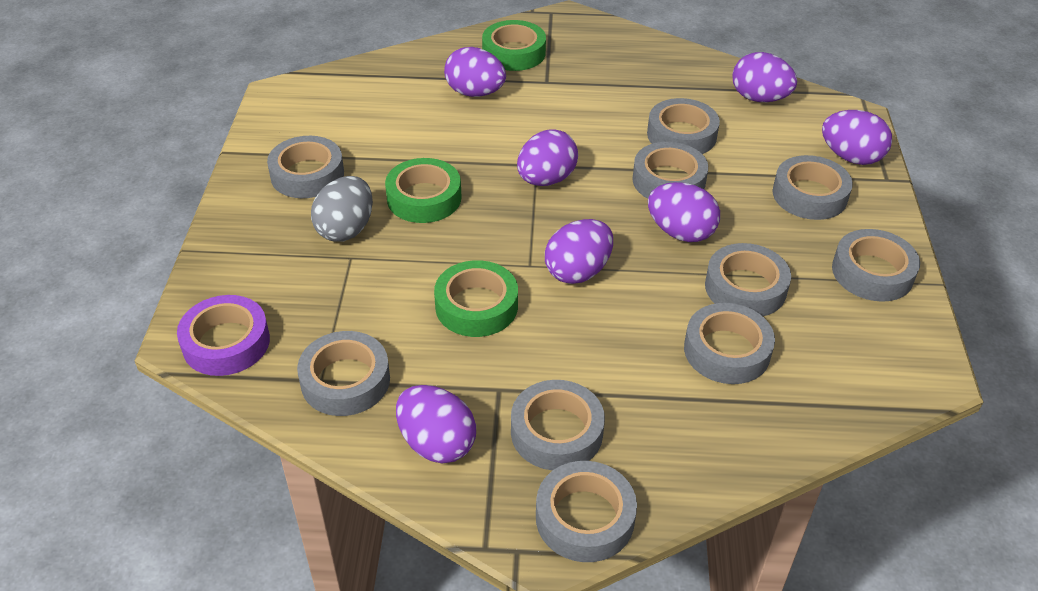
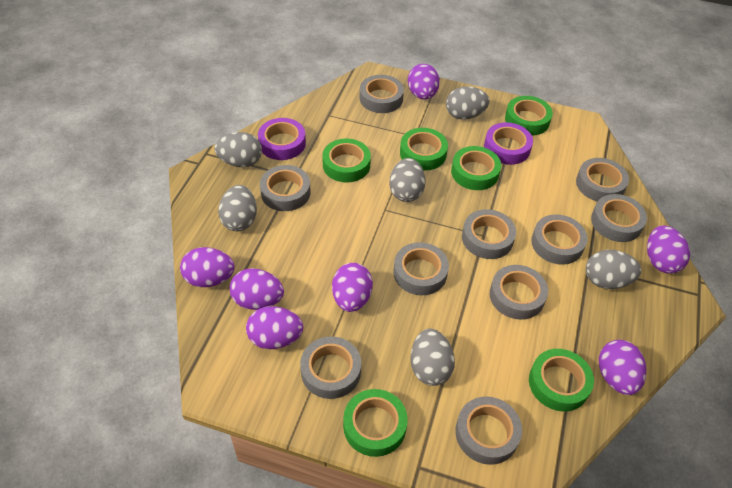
green tape: 3 -> 6
grey egg: 1 -> 6
purple tape: 1 -> 2

